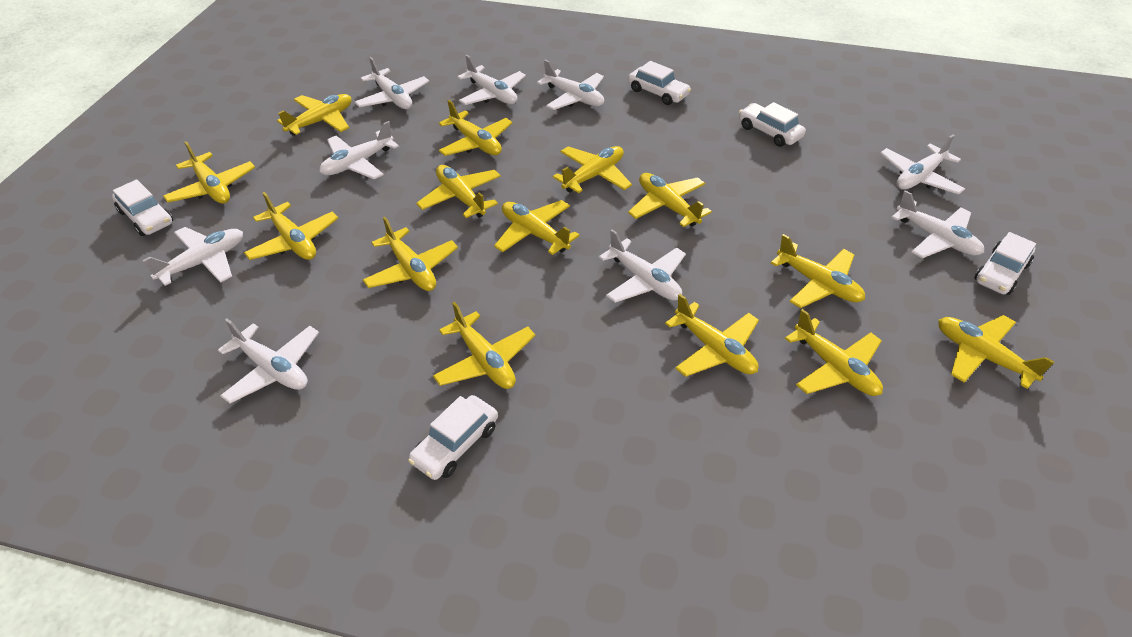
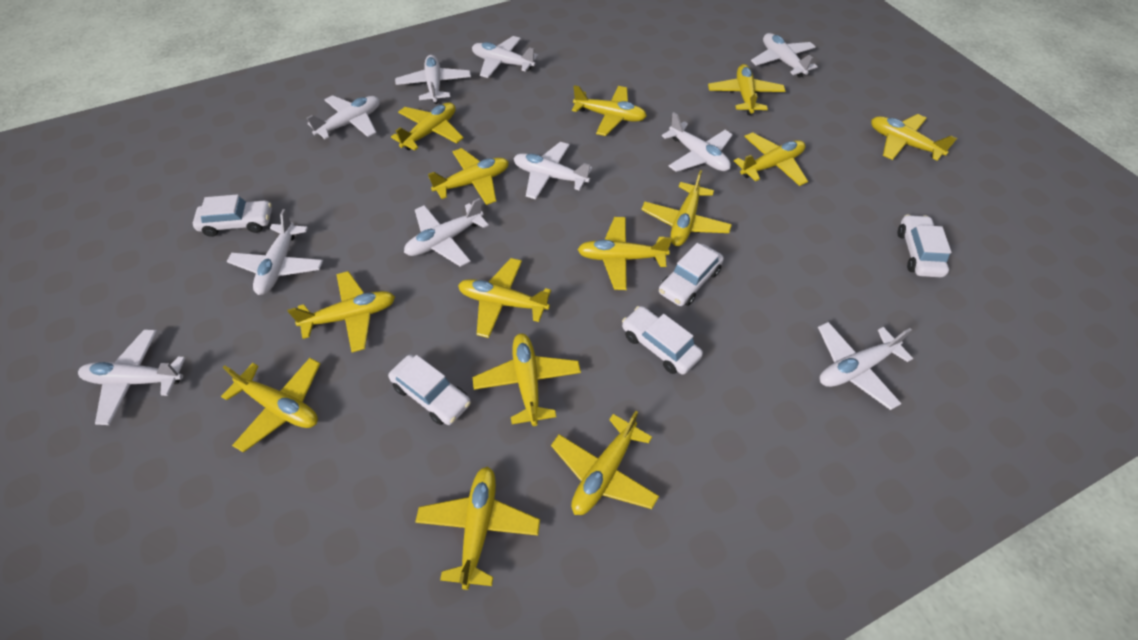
white plane: 9 -> 10

